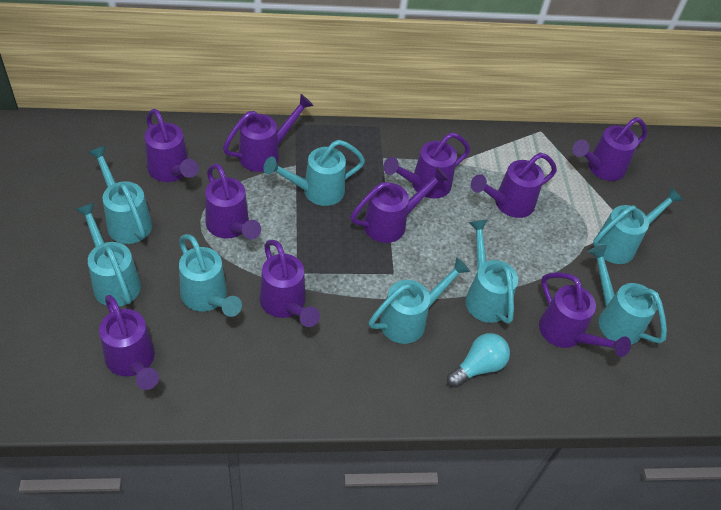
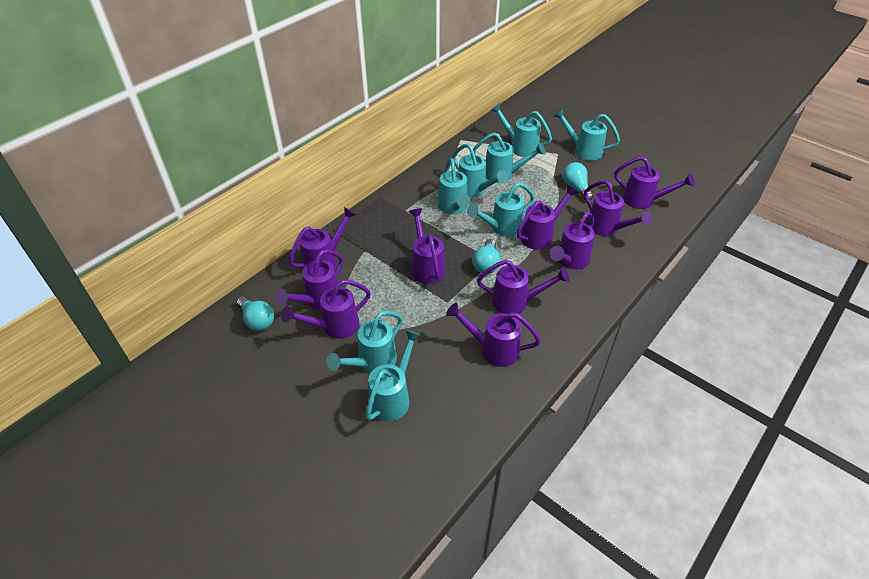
turquoise light bulb: 1 -> 3

